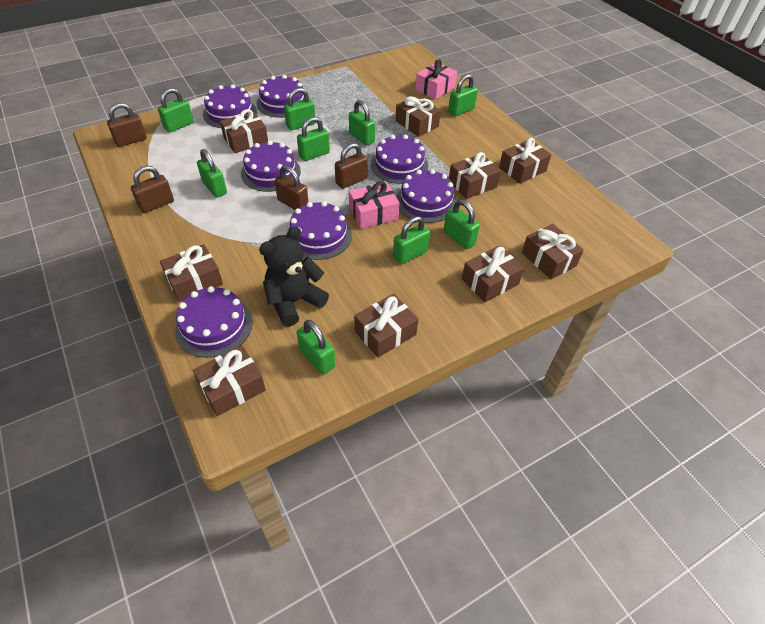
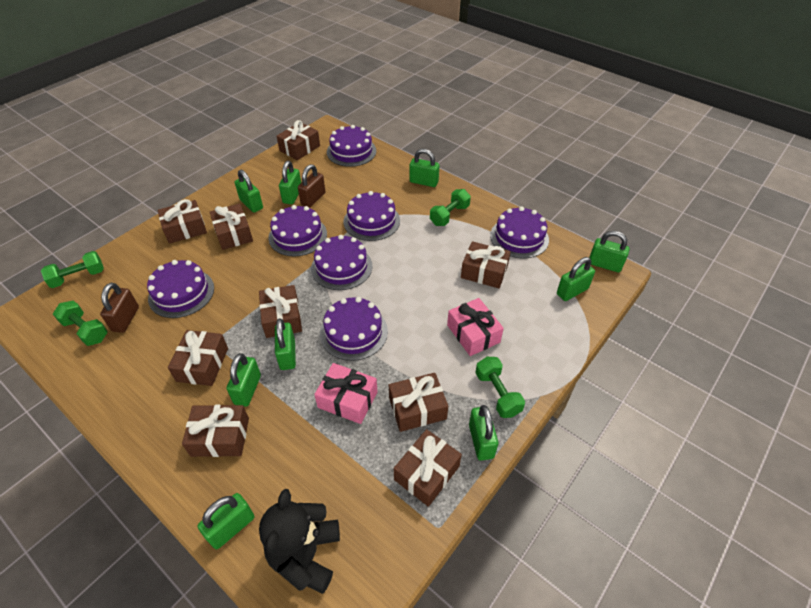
brown padlock: 4 -> 2
green dumbbell: 0 -> 4

